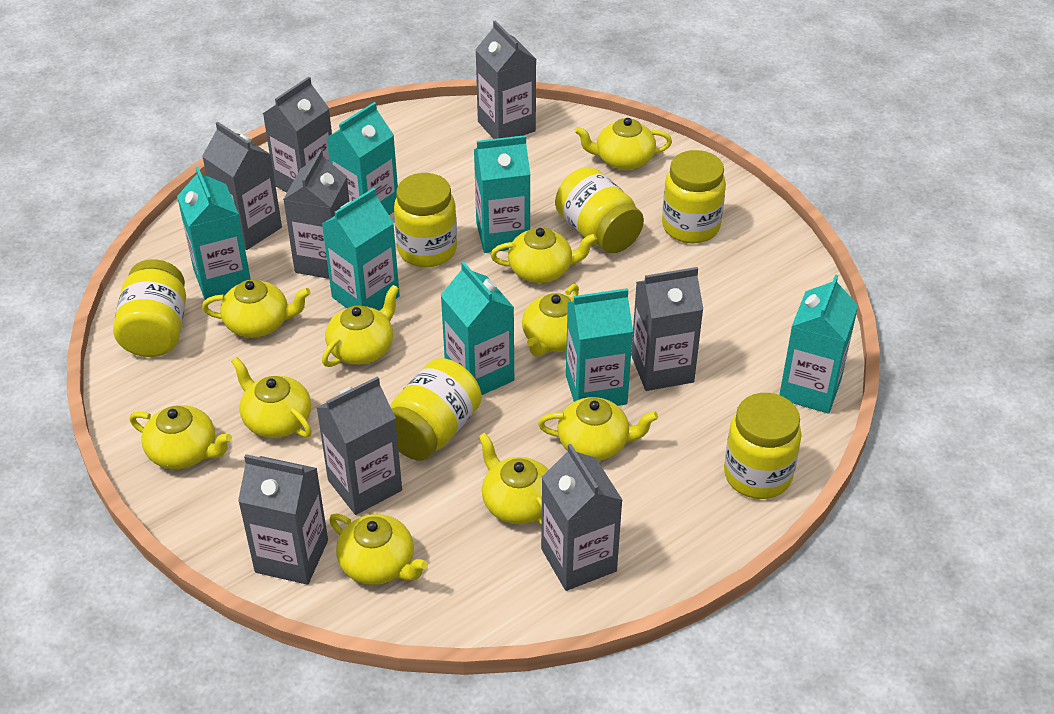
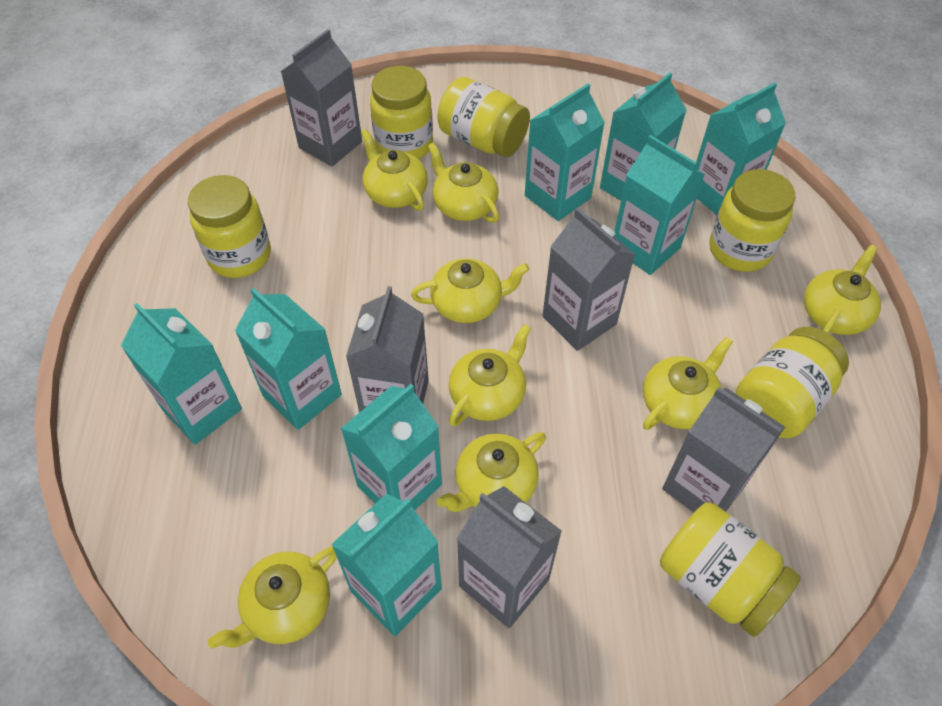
grey carton: 8 -> 5
turquoise carton: 7 -> 8
yellow teapot: 10 -> 8

